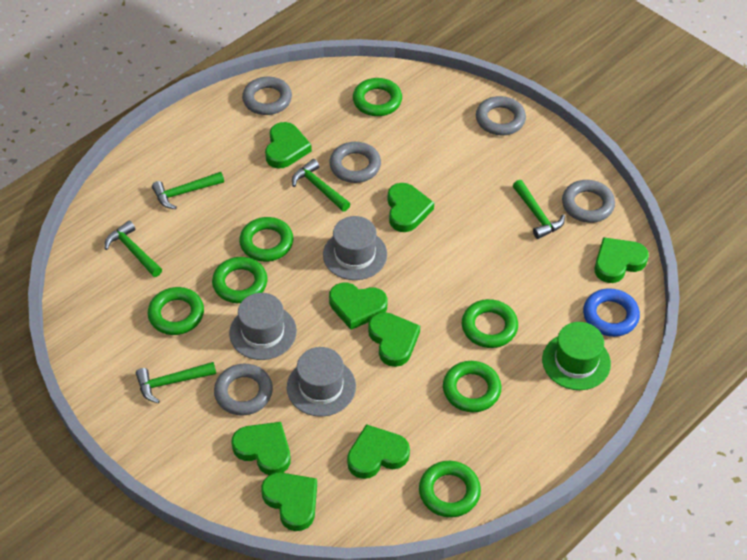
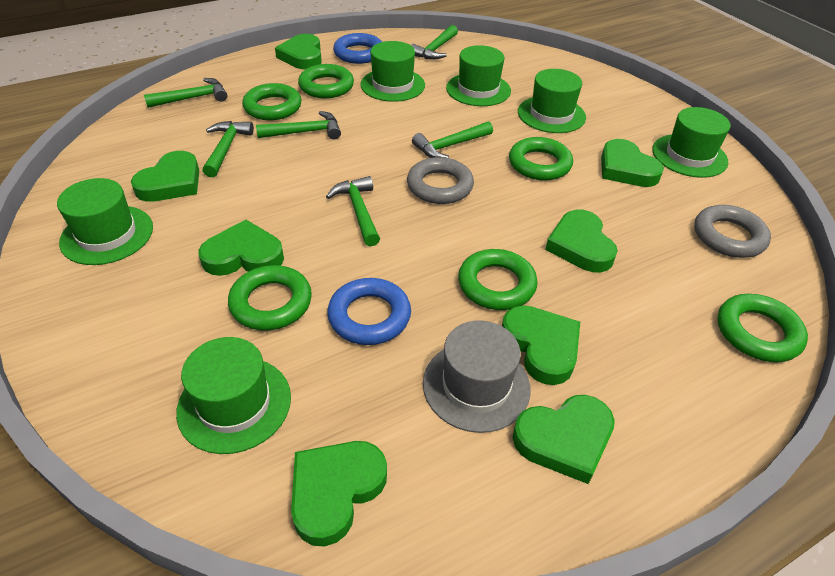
blue ring: 1 -> 2
green hammer: 5 -> 6
green hat: 1 -> 6
green ring: 7 -> 6
grey hat: 3 -> 1
grey ring: 5 -> 2

